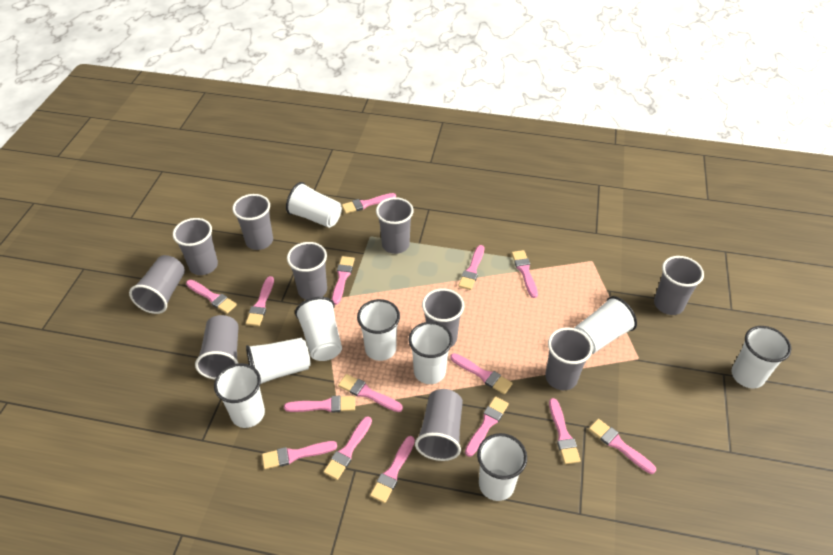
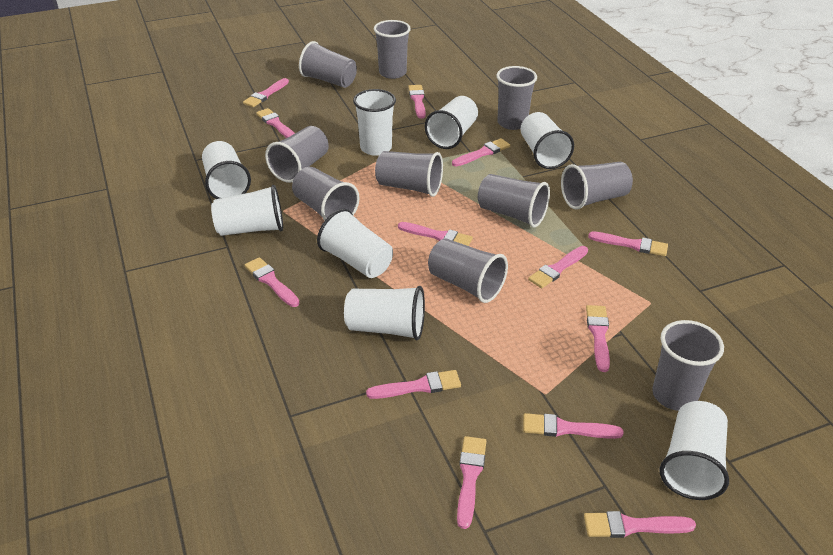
pink brush: 15 -> 13
white cup: 9 -> 8

